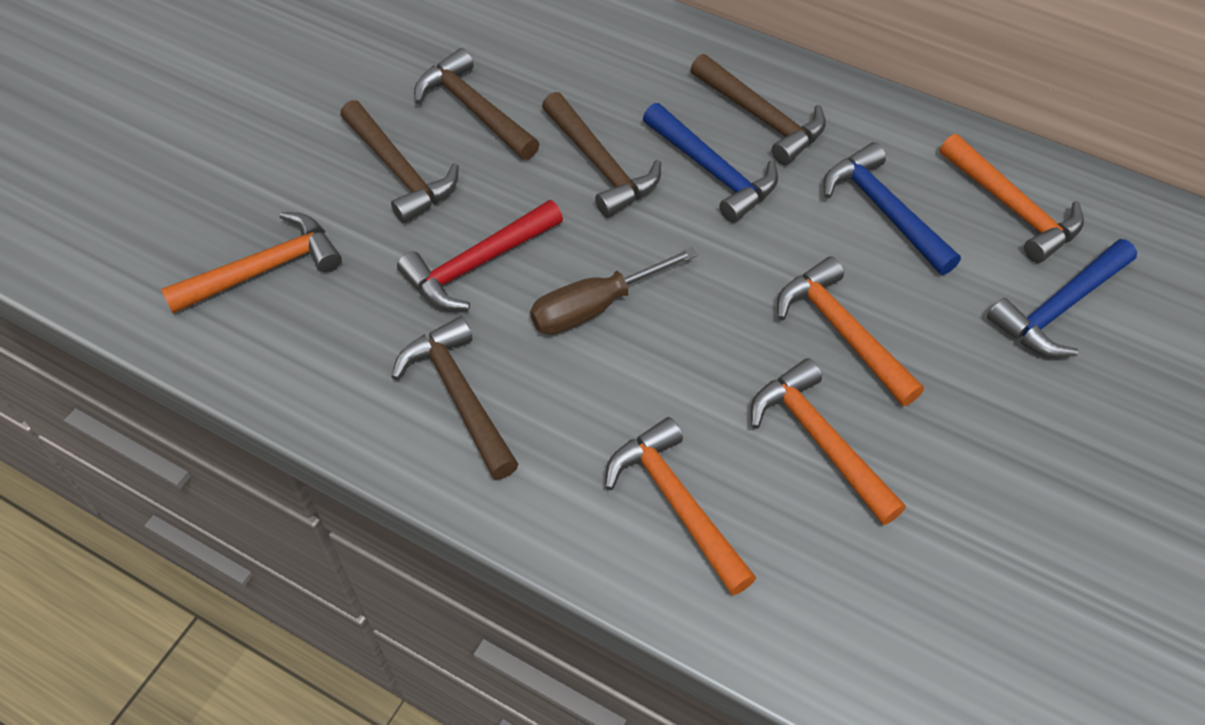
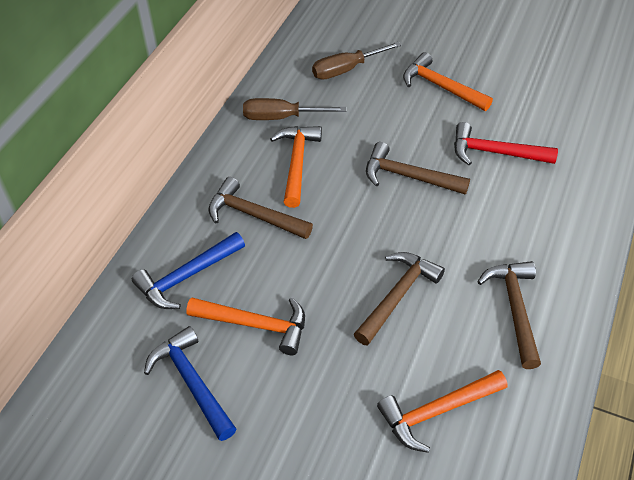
blue hammer: 3 -> 2
brown hammer: 5 -> 4
brown screwdriver: 1 -> 2
orange hammer: 5 -> 4

